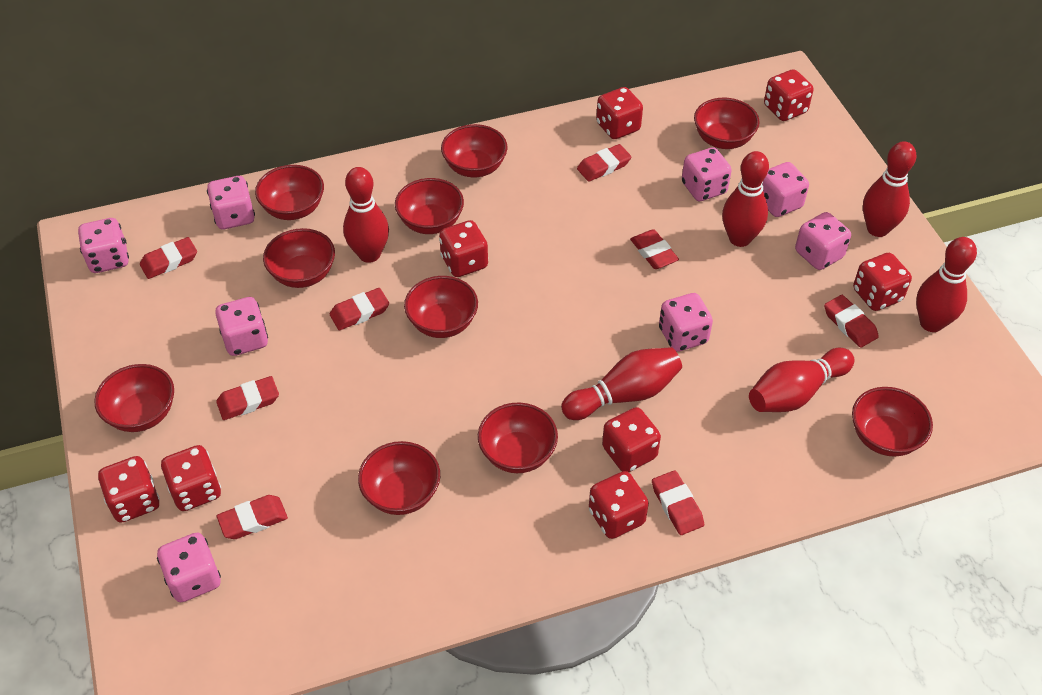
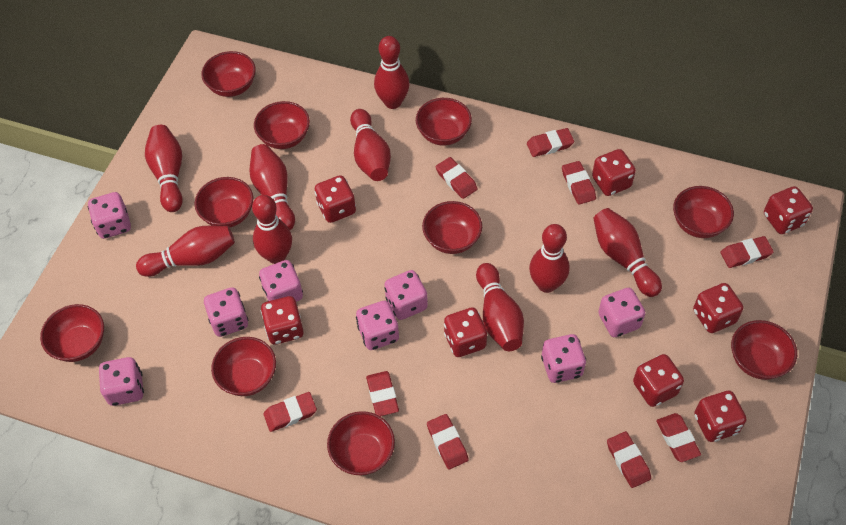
red bowling pin: 6 -> 9
red eraser: 8 -> 9

